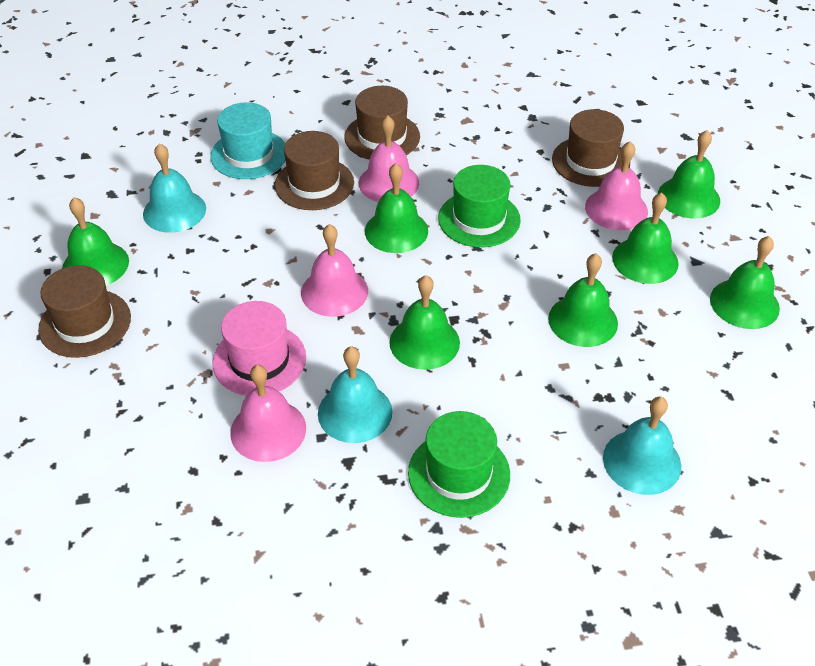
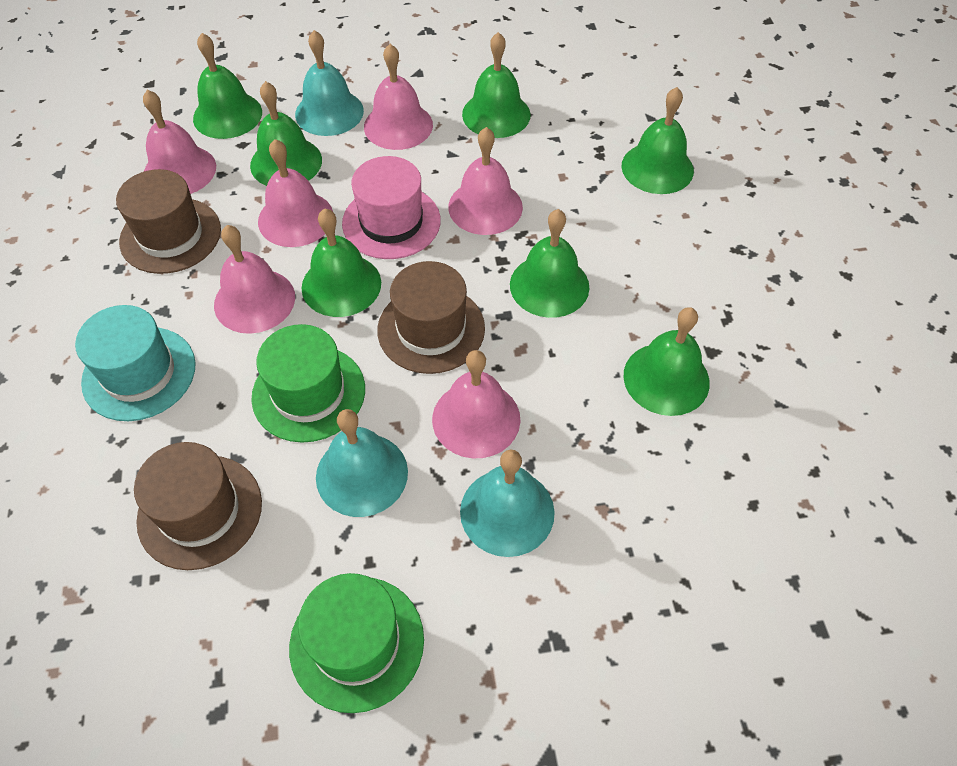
brown hat: 4 -> 3
pink bell: 4 -> 6

